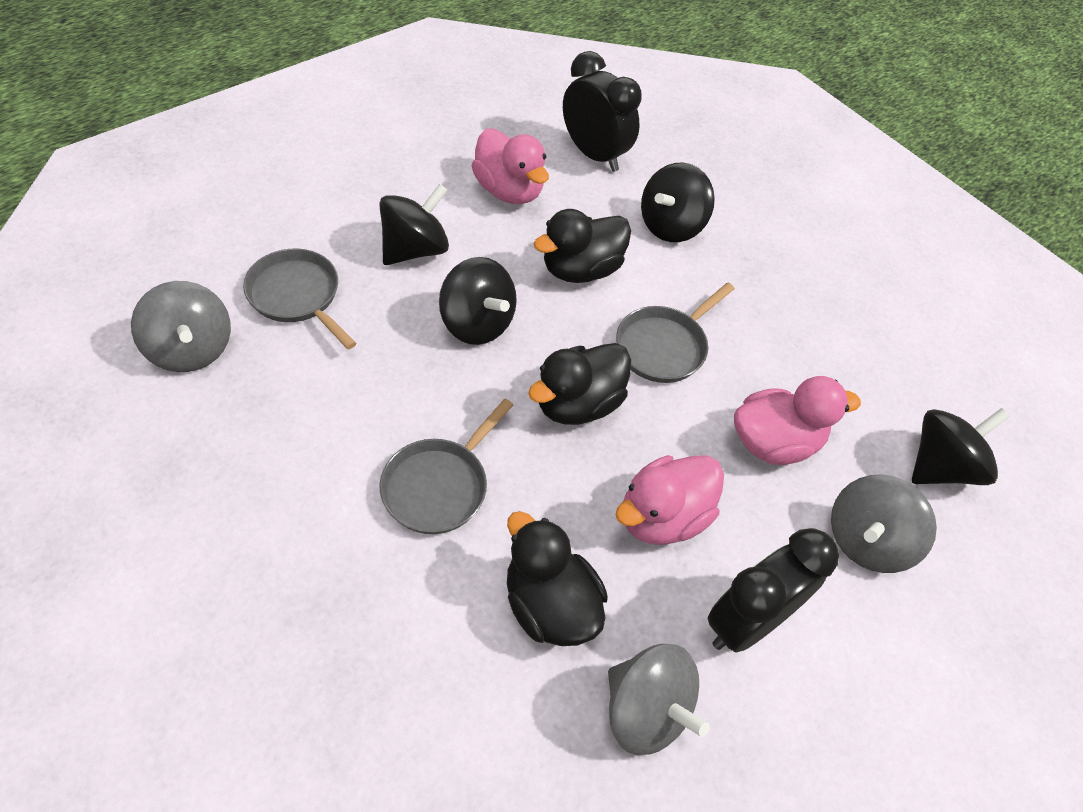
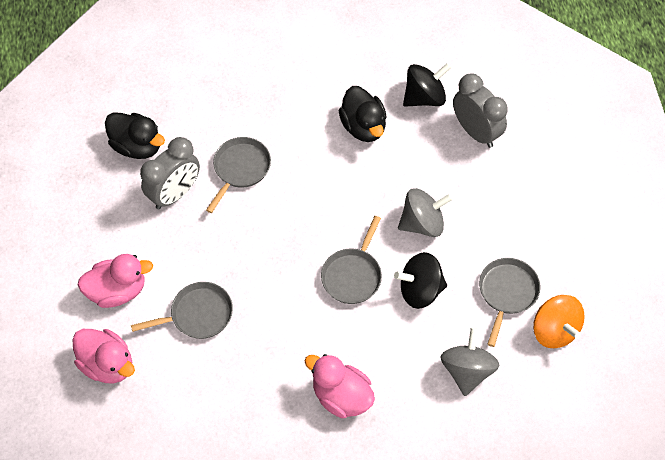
black clock: 2 -> 0
black duck: 3 -> 2
black spinning top: 4 -> 2
grey clock: 0 -> 2
grey pan: 3 -> 4
grey spinning top: 3 -> 2
orange spinning top: 0 -> 1

